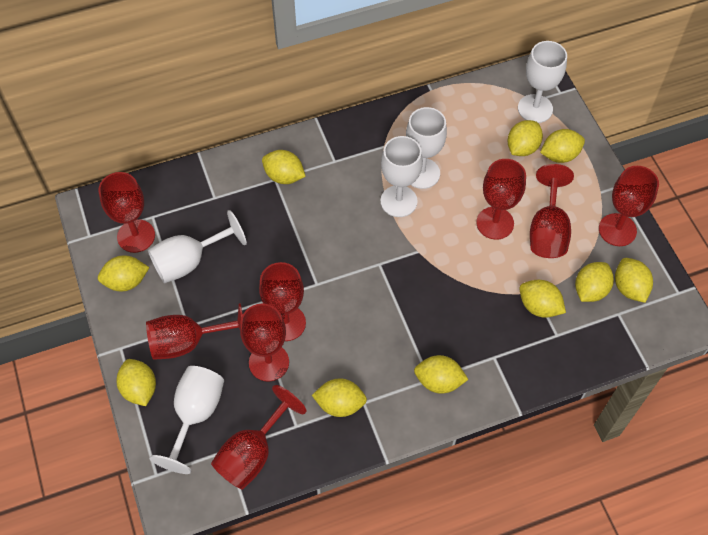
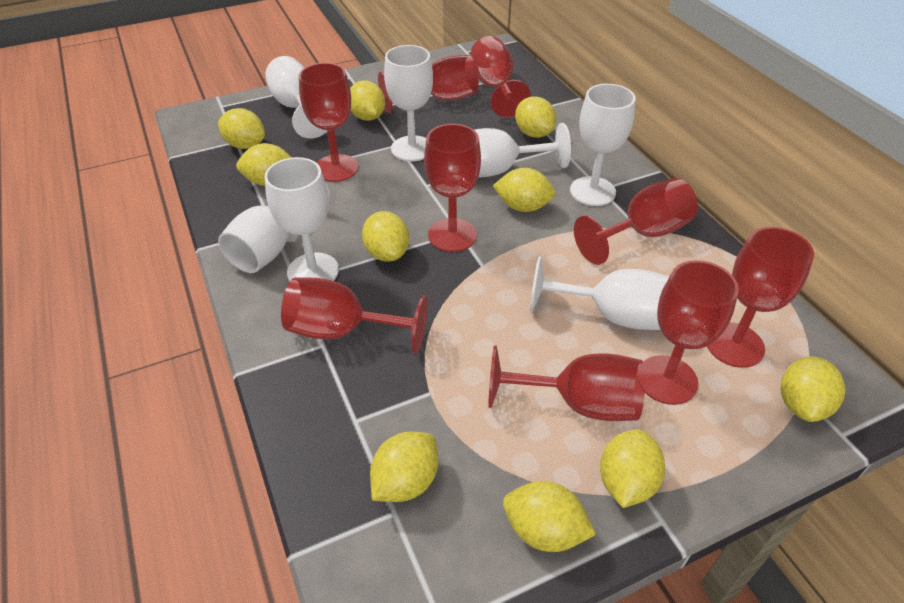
red goblet: 8 -> 9
white goblet: 5 -> 7

